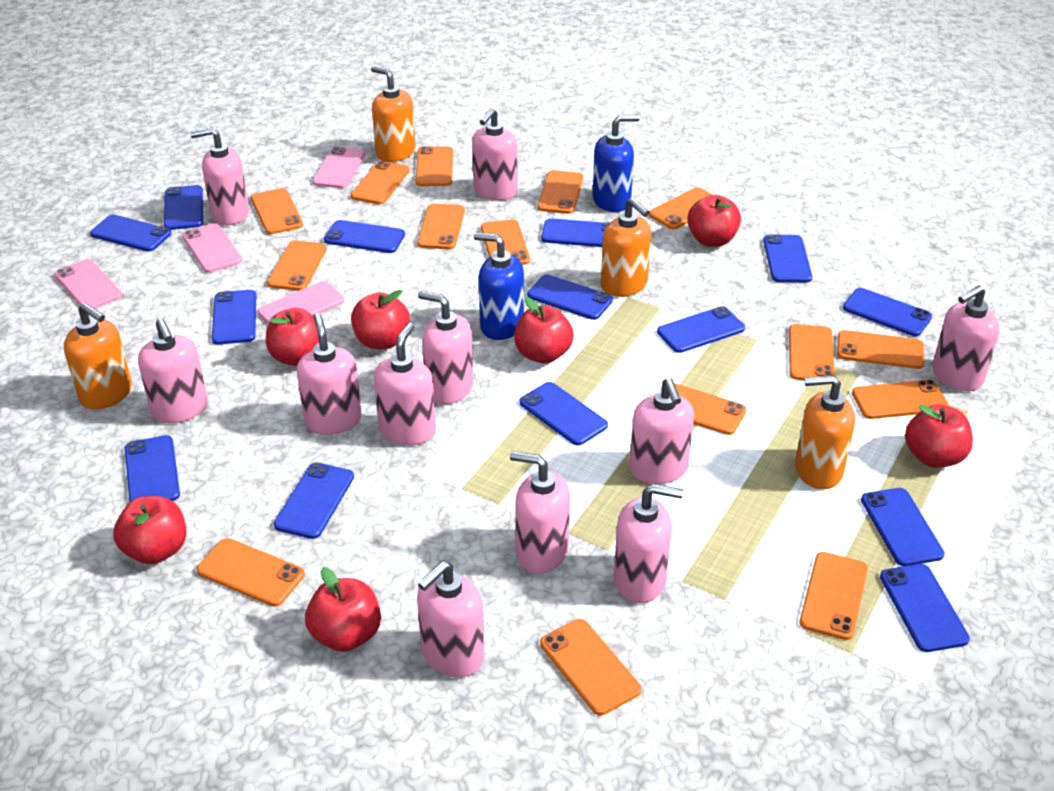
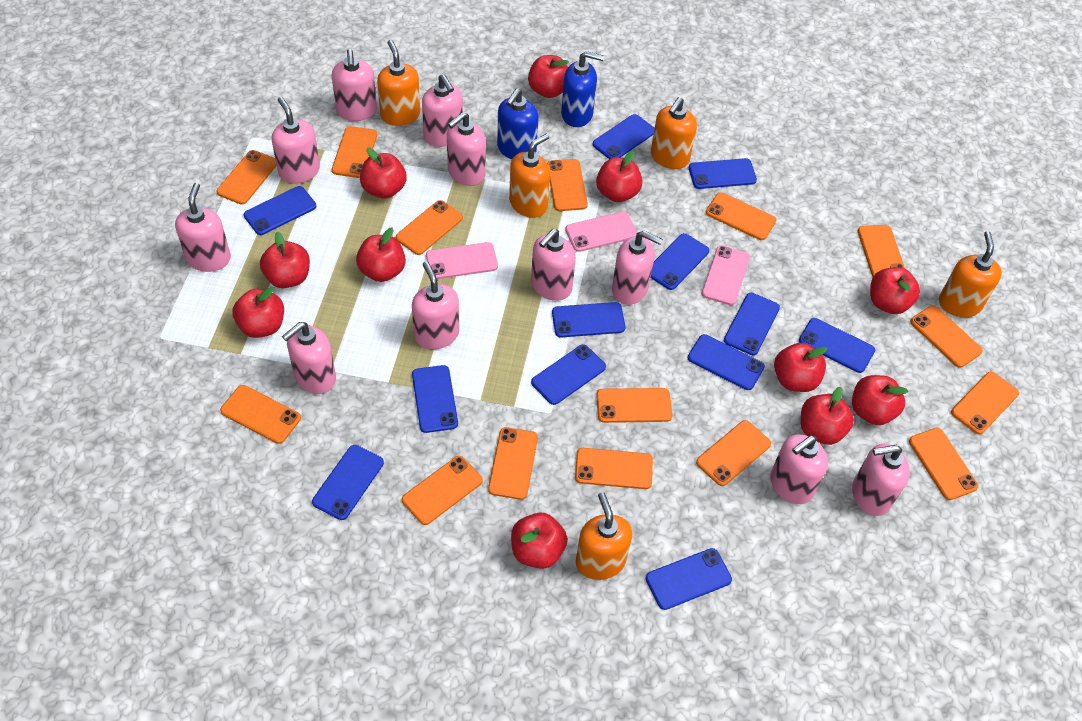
blue phone: 14 -> 12
orange soap dispenser: 4 -> 5
pink phone: 4 -> 3
red apple: 7 -> 11

